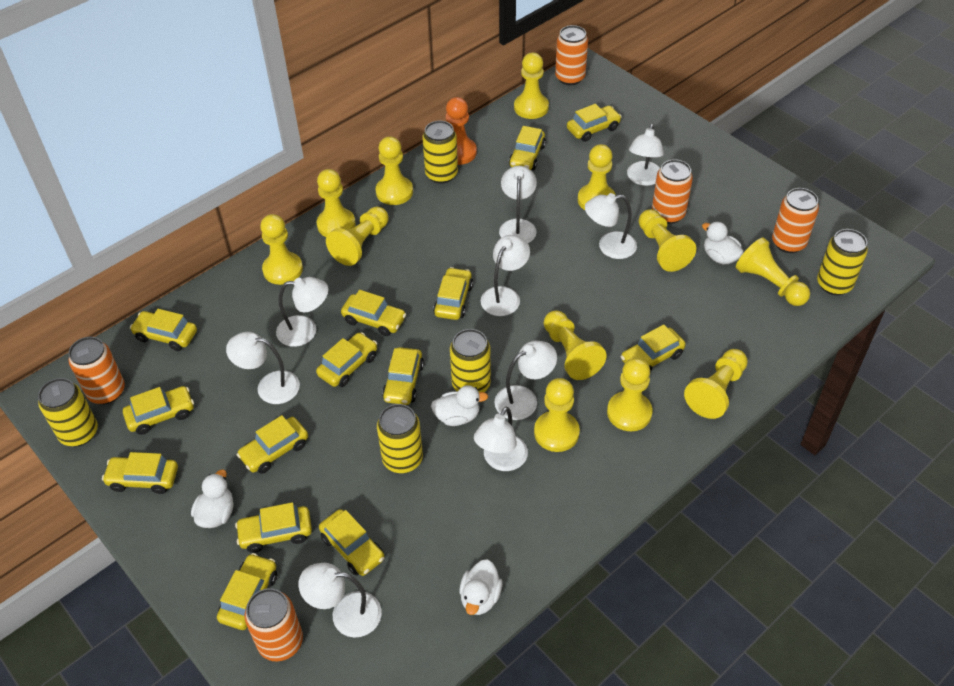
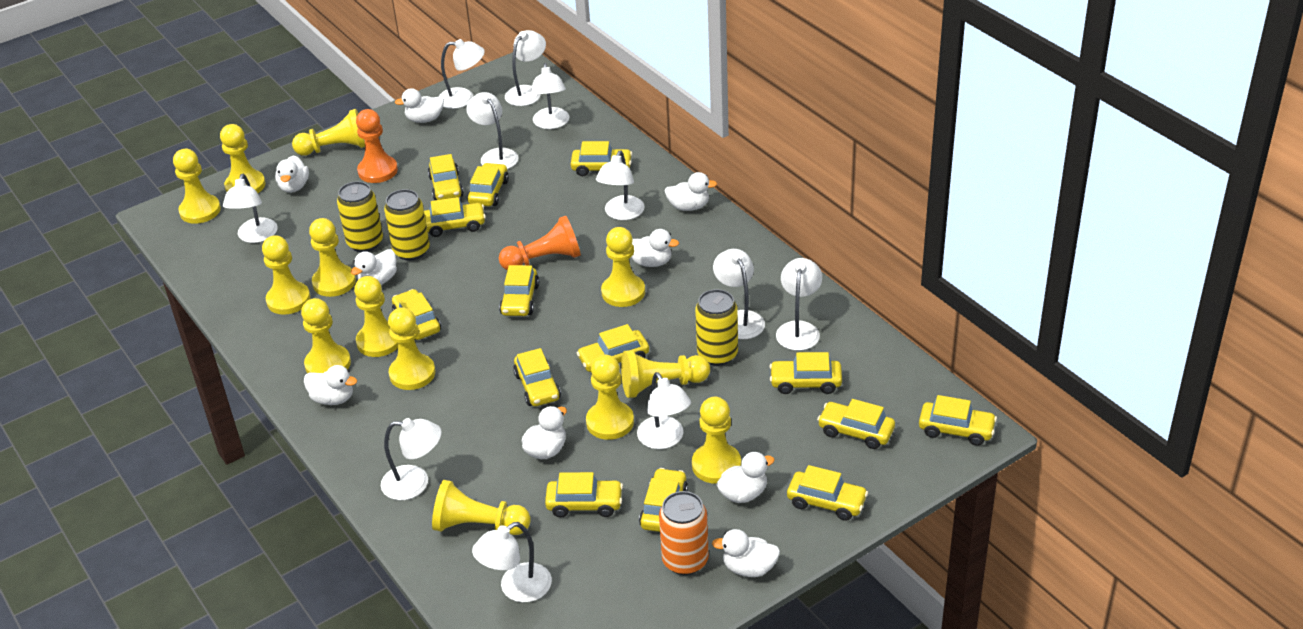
orange can: 5 -> 1
orange pawn: 1 -> 2
white duck: 4 -> 9
white lamp: 9 -> 11
yellow can: 5 -> 3
yellow pawn: 12 -> 13

